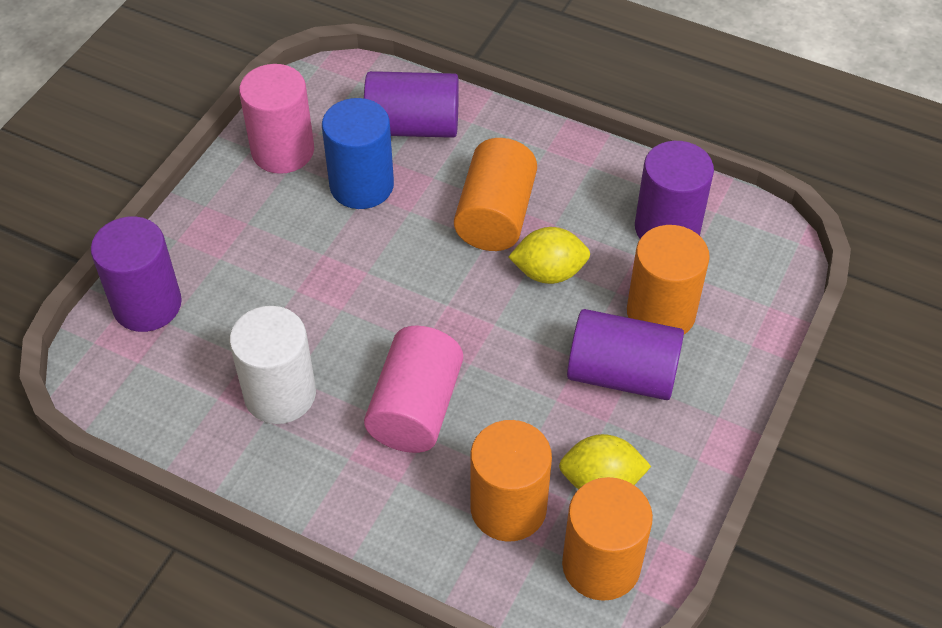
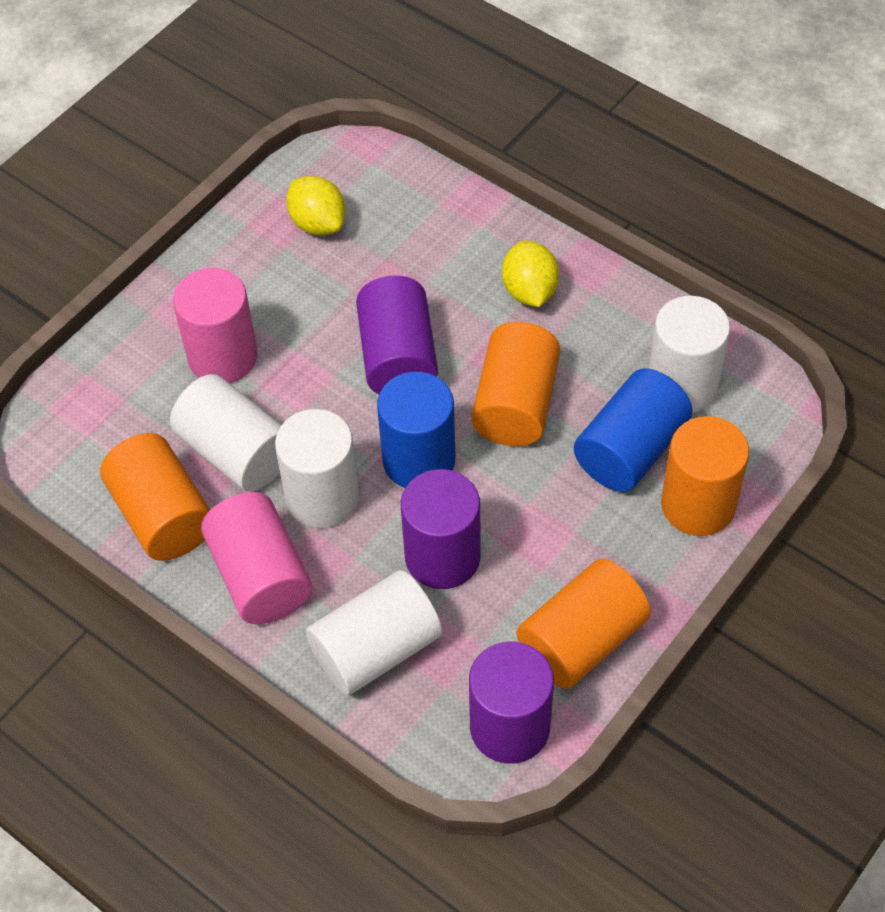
blue cylinder: 1 -> 2
purple cylinder: 4 -> 3
white cylinder: 1 -> 4

